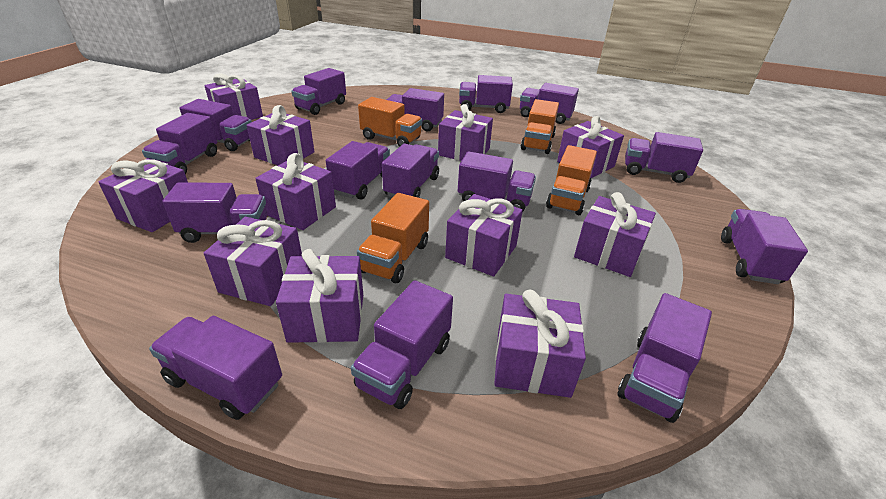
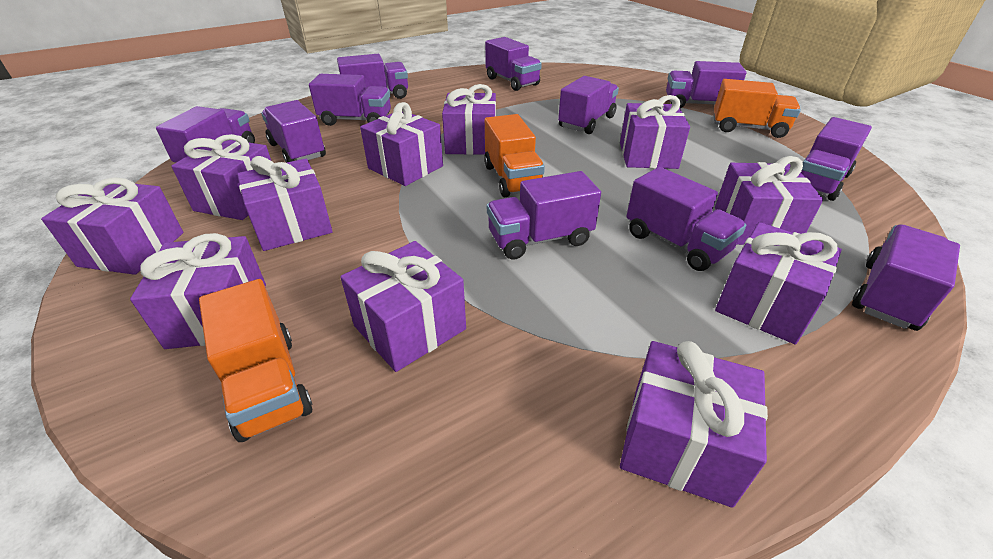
orange truck: 4 -> 3
purple truck: 15 -> 11

